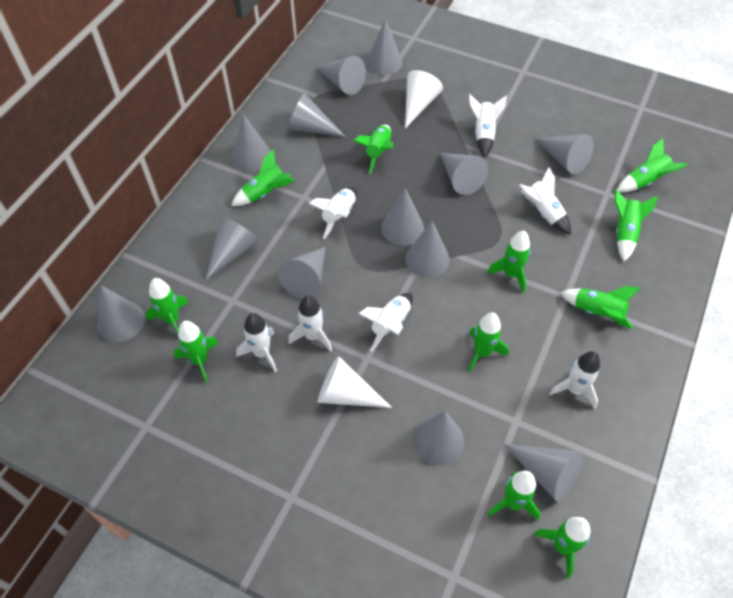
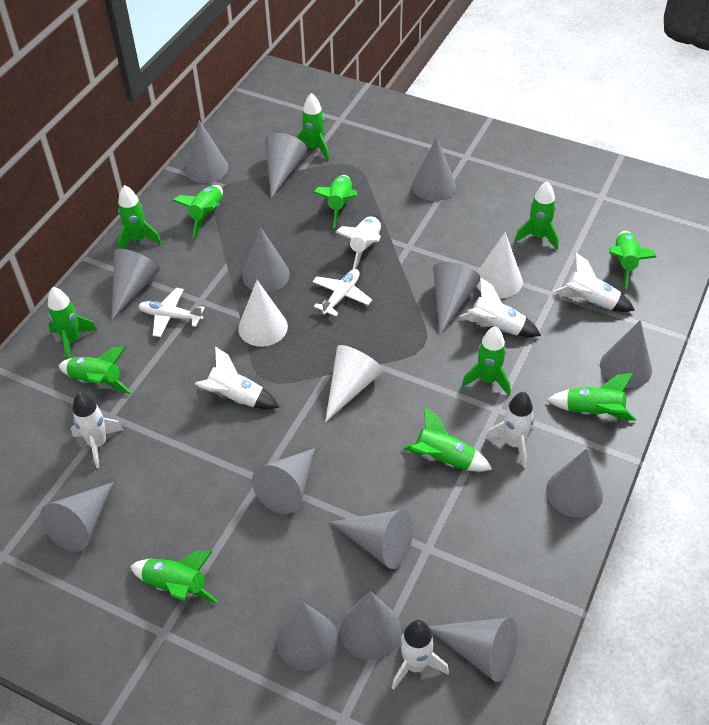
green rocket: 11 -> 12
grey cone: 13 -> 14
white cone: 2 -> 3
white plane: 0 -> 2

